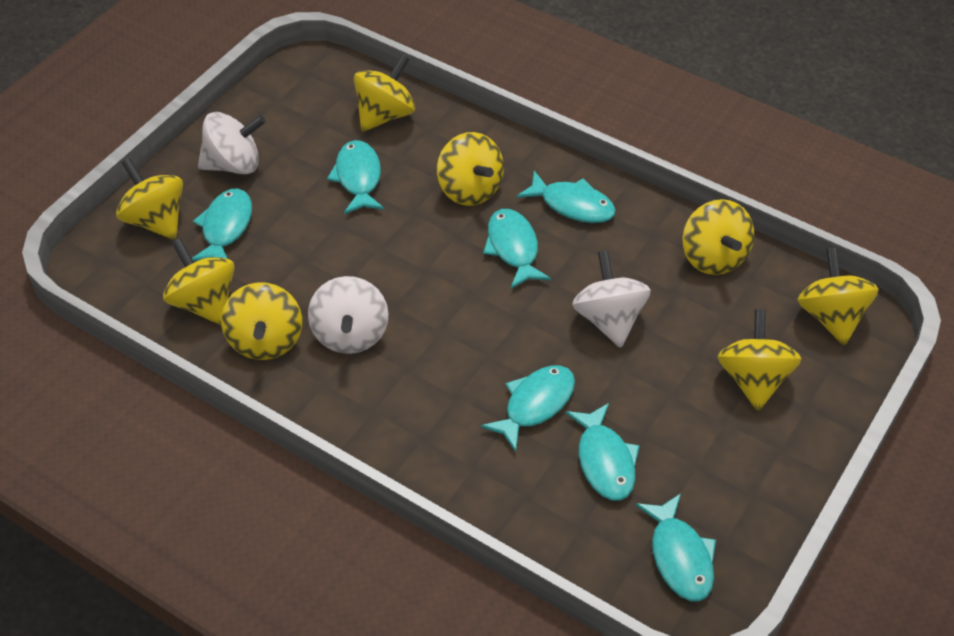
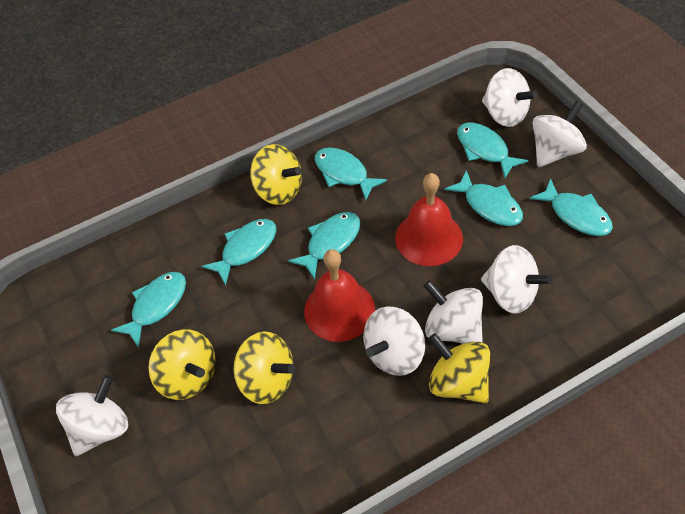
red bell: 0 -> 2
white spinning top: 3 -> 6
yellow spinning top: 8 -> 4

